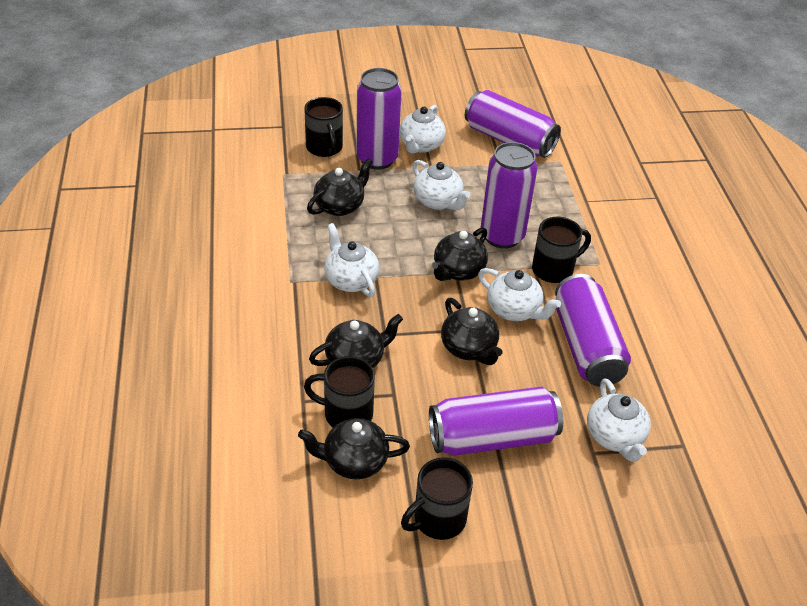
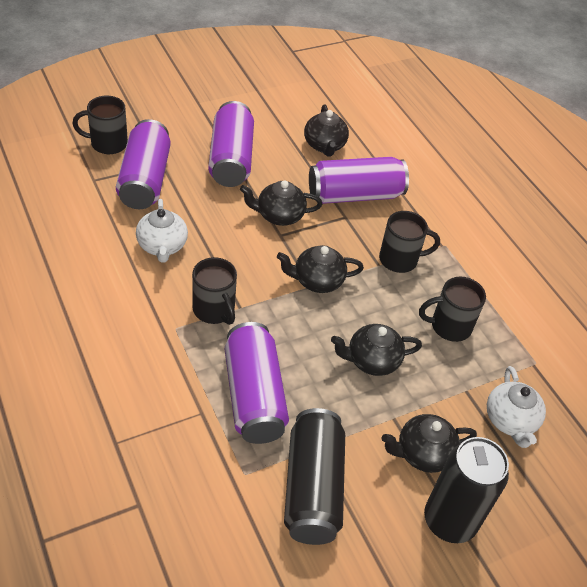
black can: 0 -> 2
purple can: 5 -> 4
white teapot: 5 -> 2

